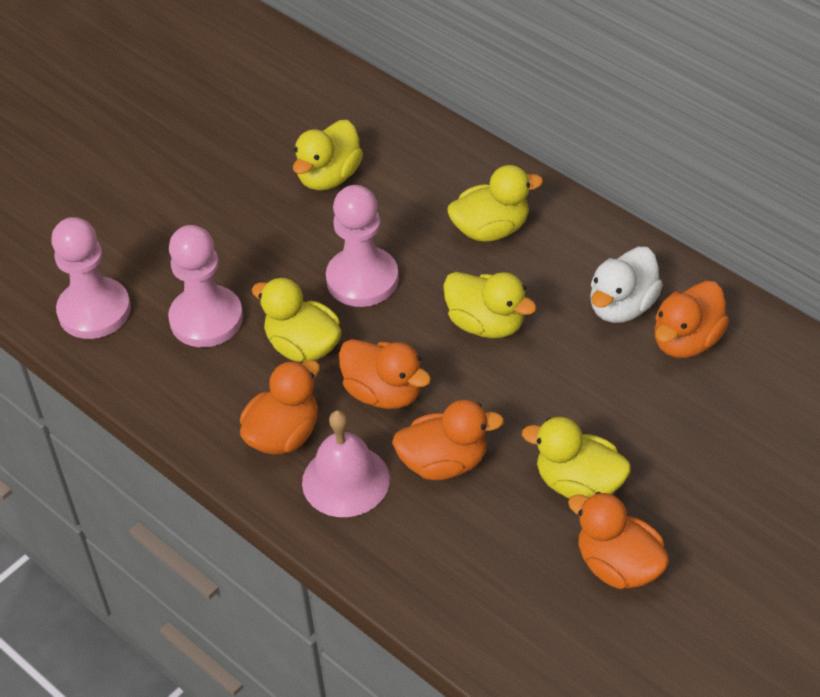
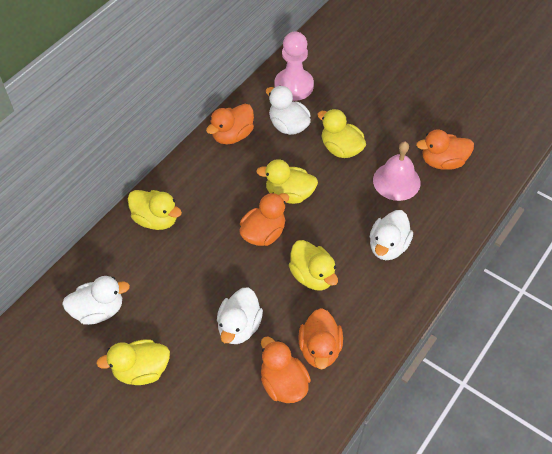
pink pawn: 3 -> 1
white duck: 1 -> 4

